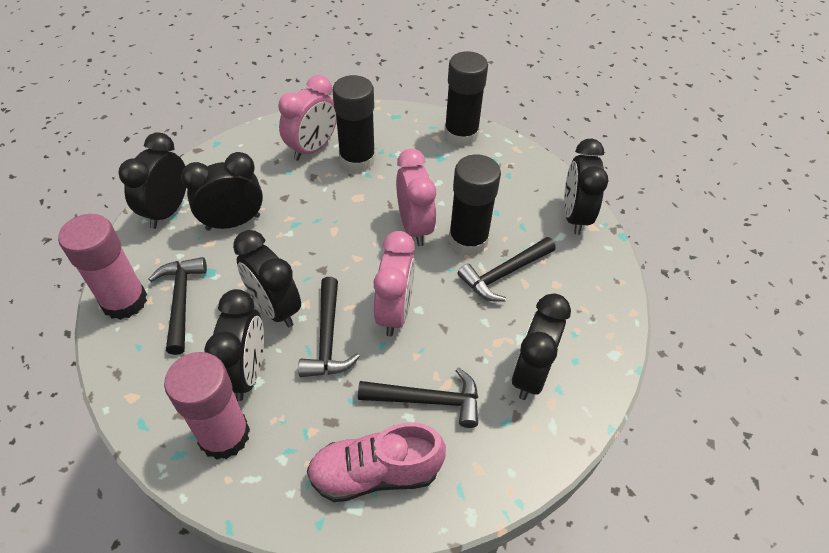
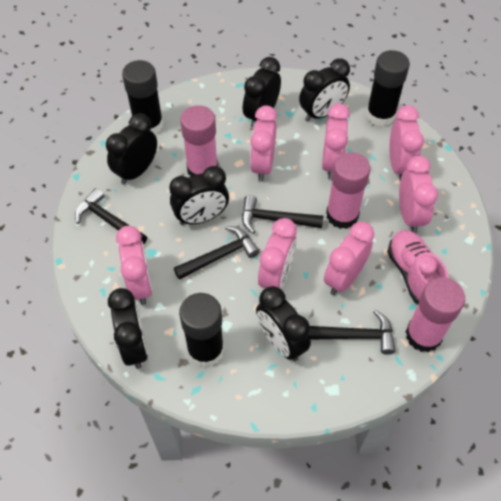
pink clock: 3 -> 7
pink glue stick: 2 -> 3

